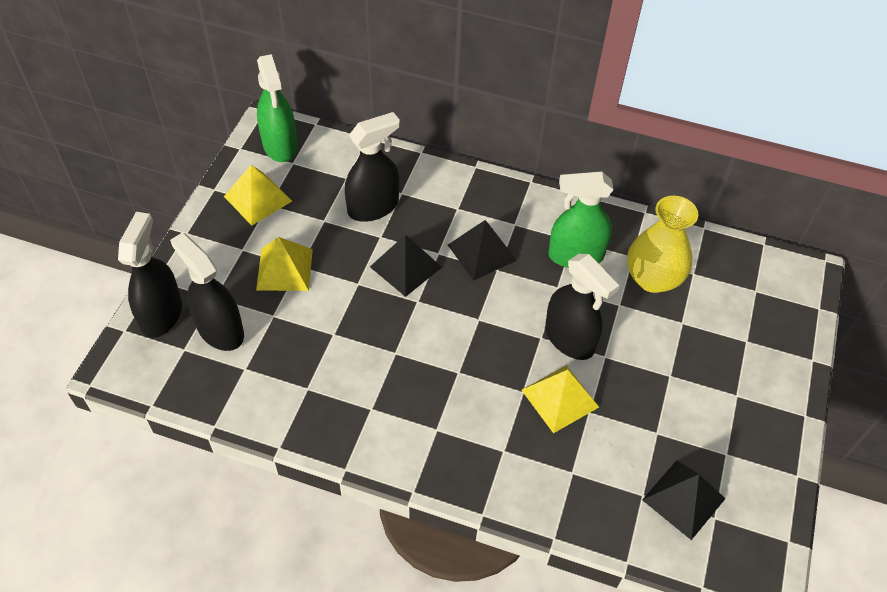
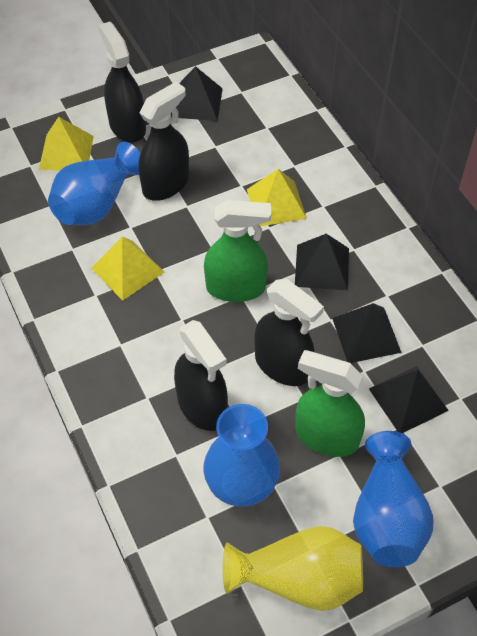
black pyramid: 3 -> 4
blue vase: 0 -> 3

